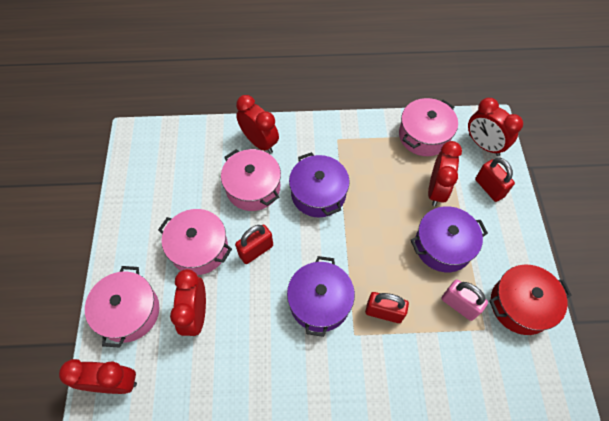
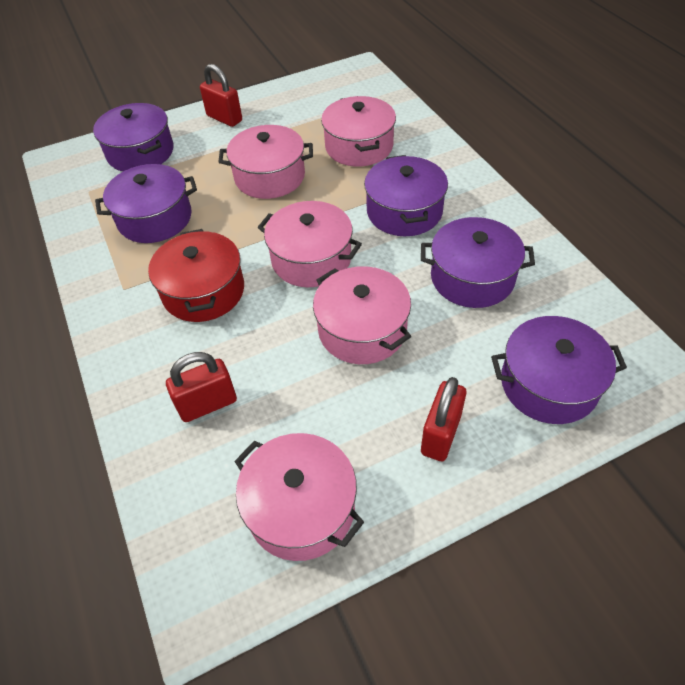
pink padlock: 1 -> 0
pink pot: 4 -> 5
purple pot: 3 -> 5
red clock: 5 -> 0

